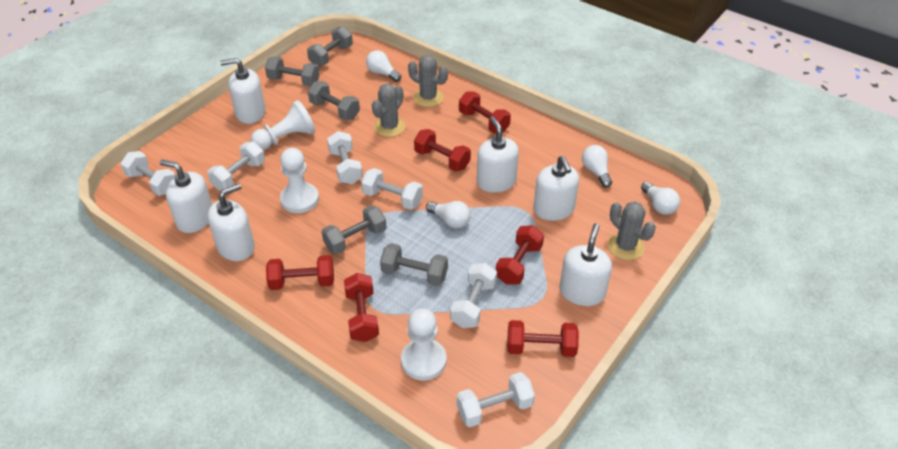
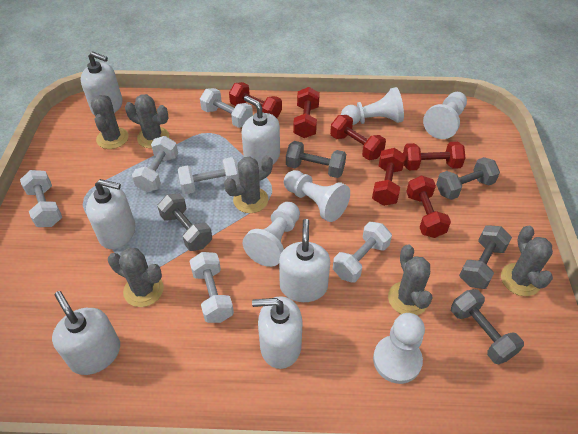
grey cactus: 3 -> 6
white light bulb: 4 -> 0
white pawn: 3 -> 5

